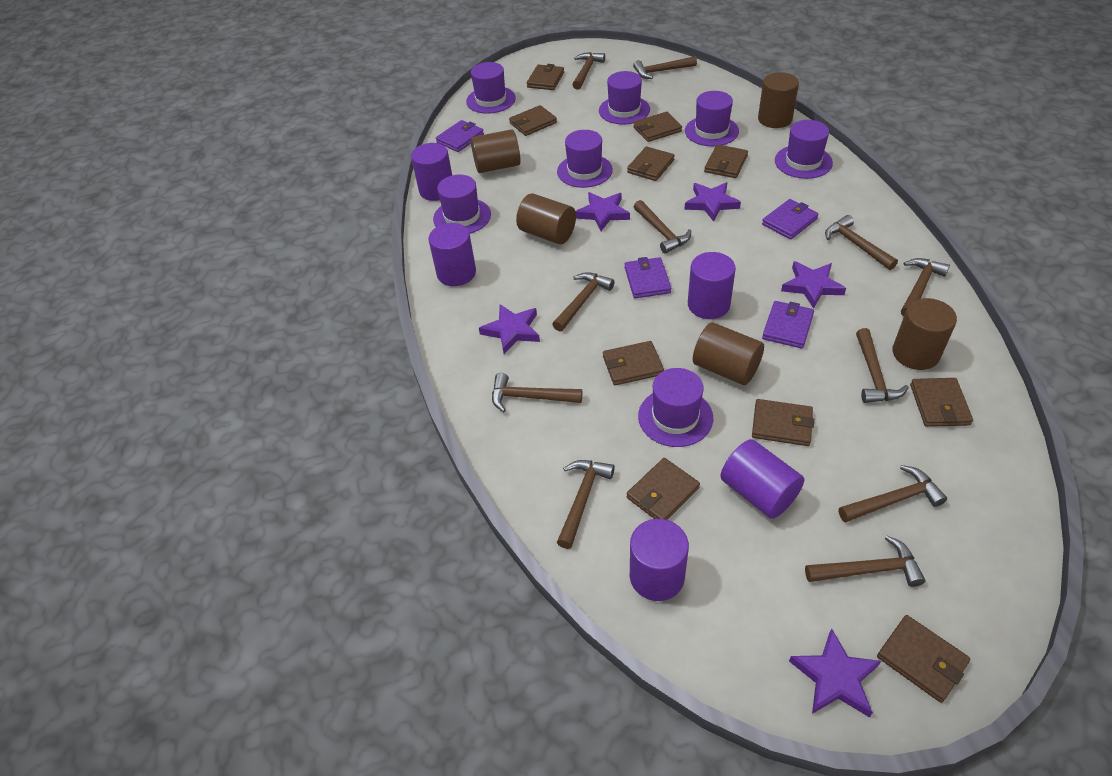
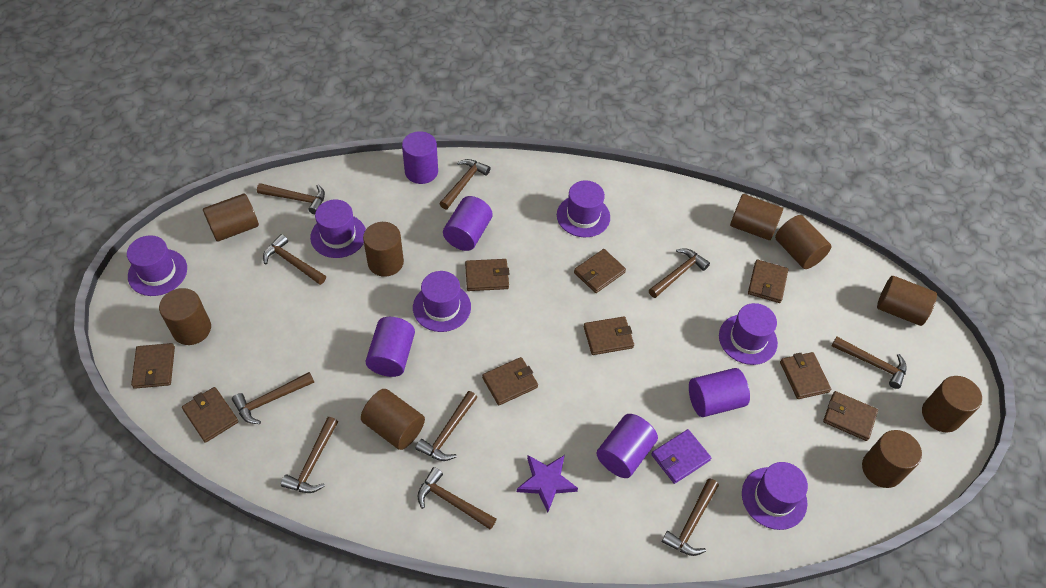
brown cylinder: 5 -> 9
brown hammer: 11 -> 10
brown wallet: 10 -> 9
purple hat: 7 -> 6
purple star: 5 -> 1
purple wallet: 4 -> 1

